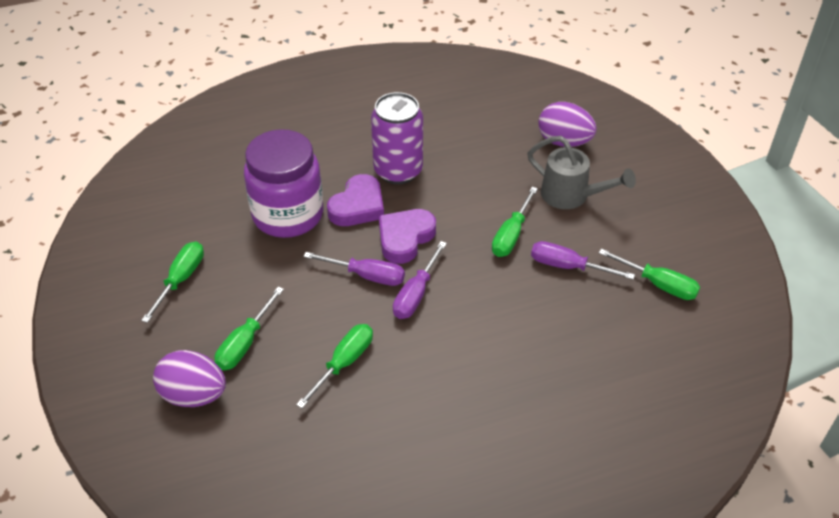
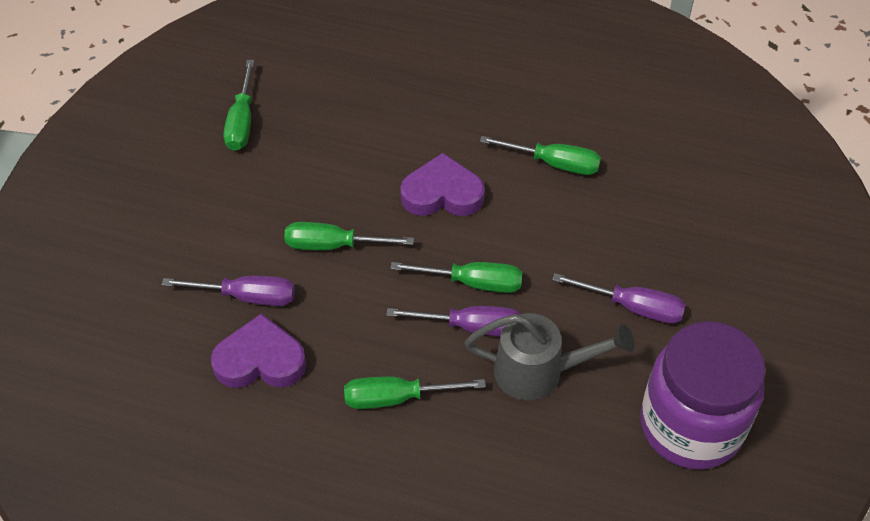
purple can: 1 -> 0
purple egg: 2 -> 0

